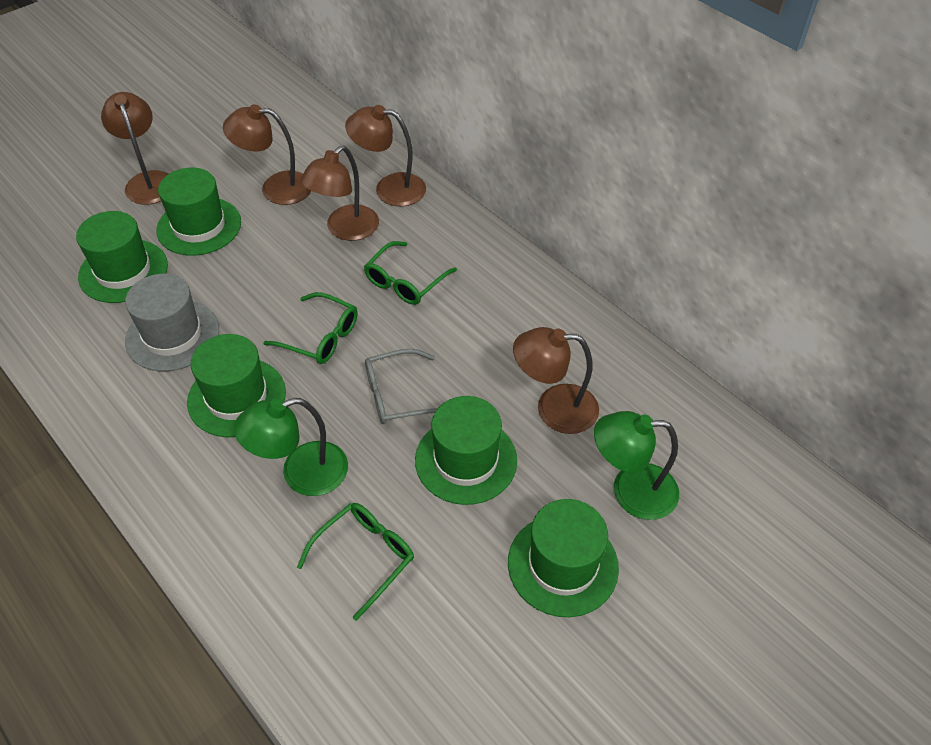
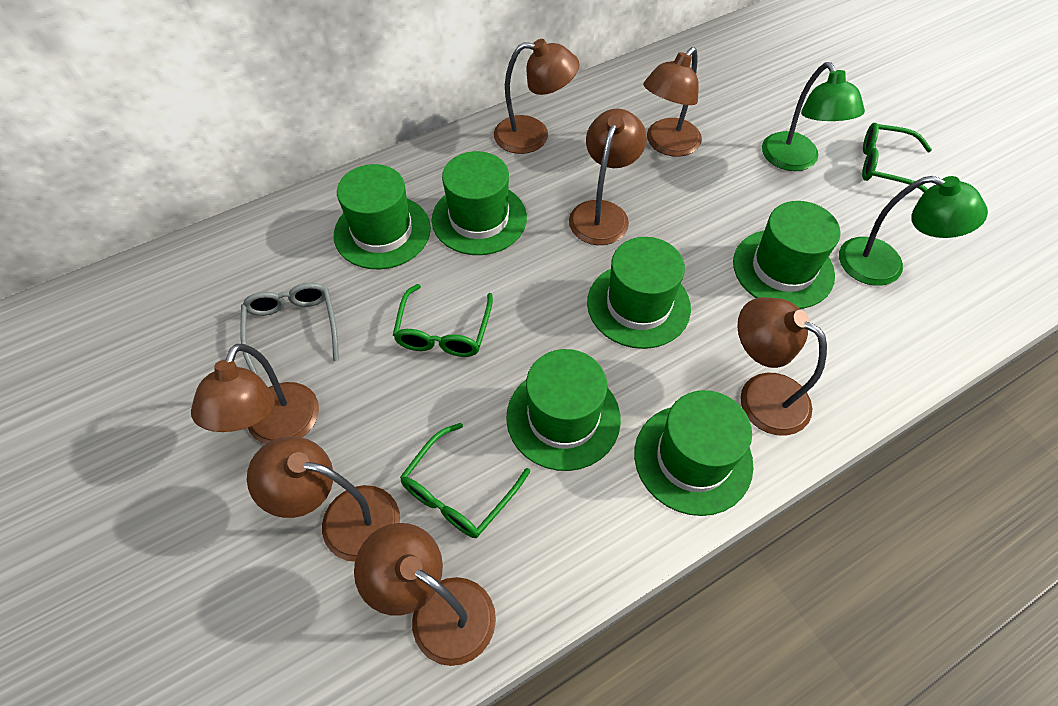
brown lamp: 5 -> 7
green hat: 5 -> 6
grey hat: 1 -> 0

